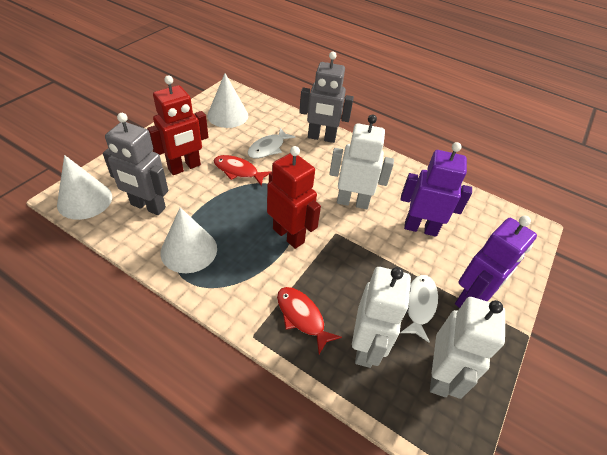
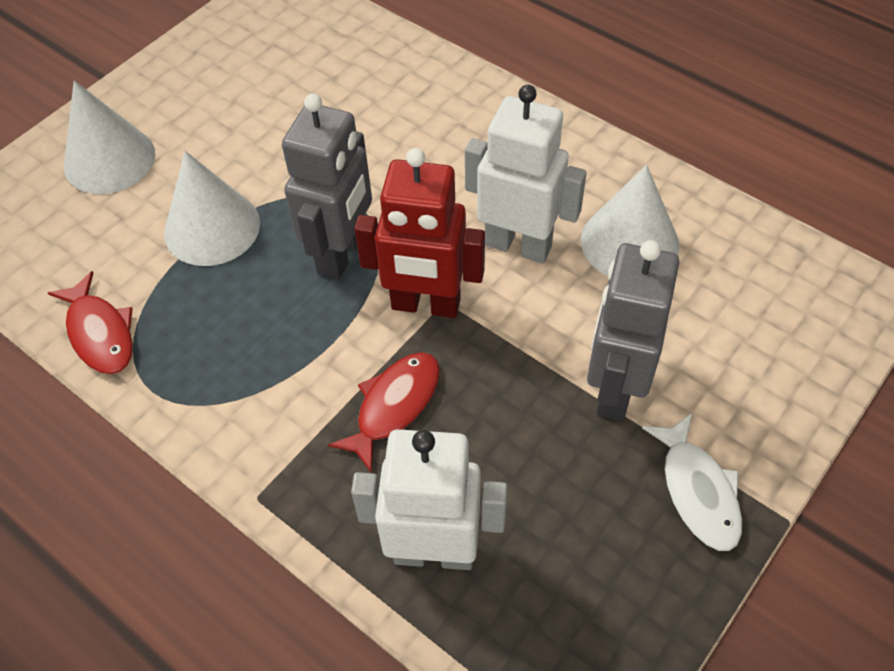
purple robot: 2 -> 0
red robot: 2 -> 1
white fish: 2 -> 1
white robot: 3 -> 2

